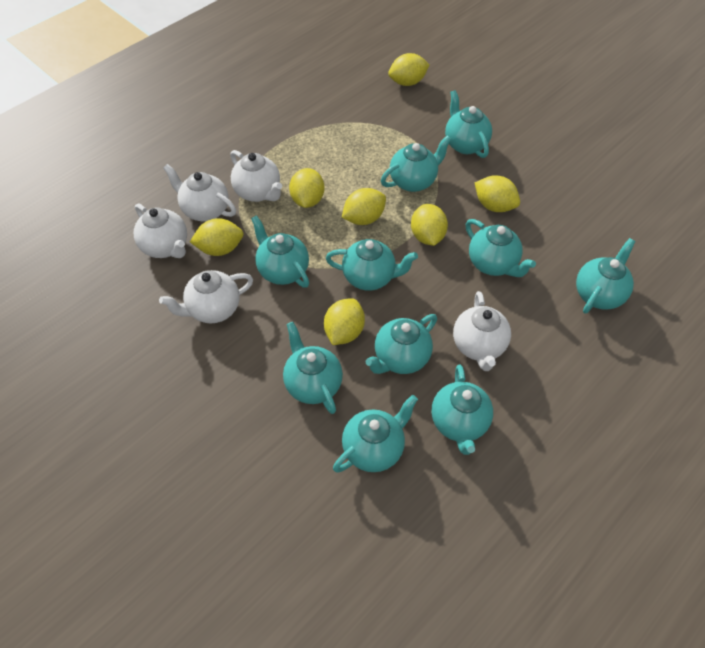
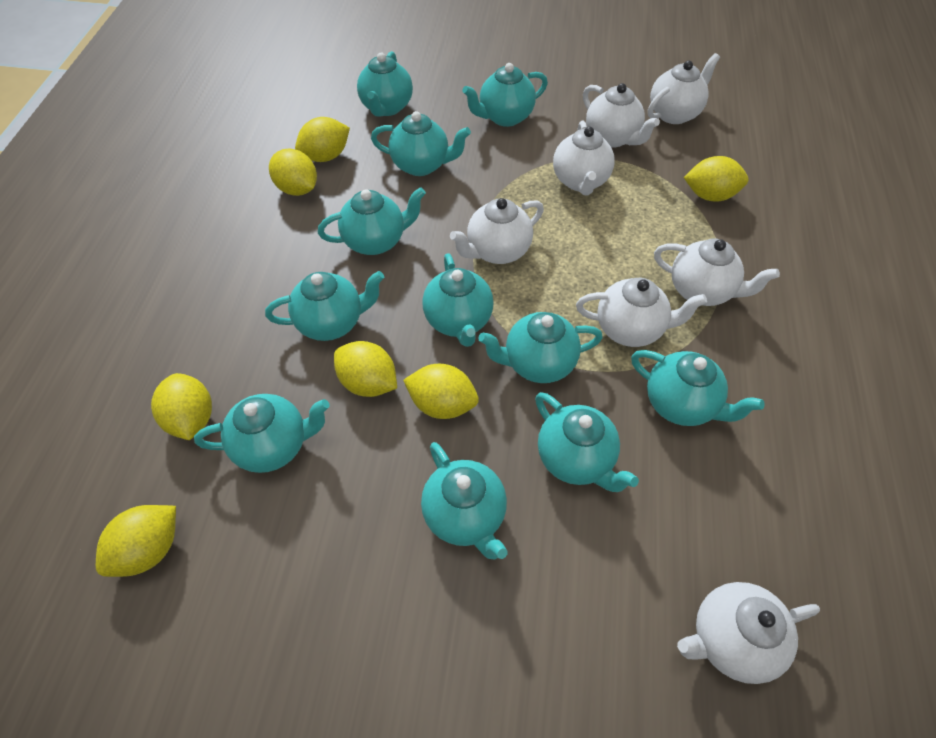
turquoise teapot: 10 -> 11
white teapot: 5 -> 7

